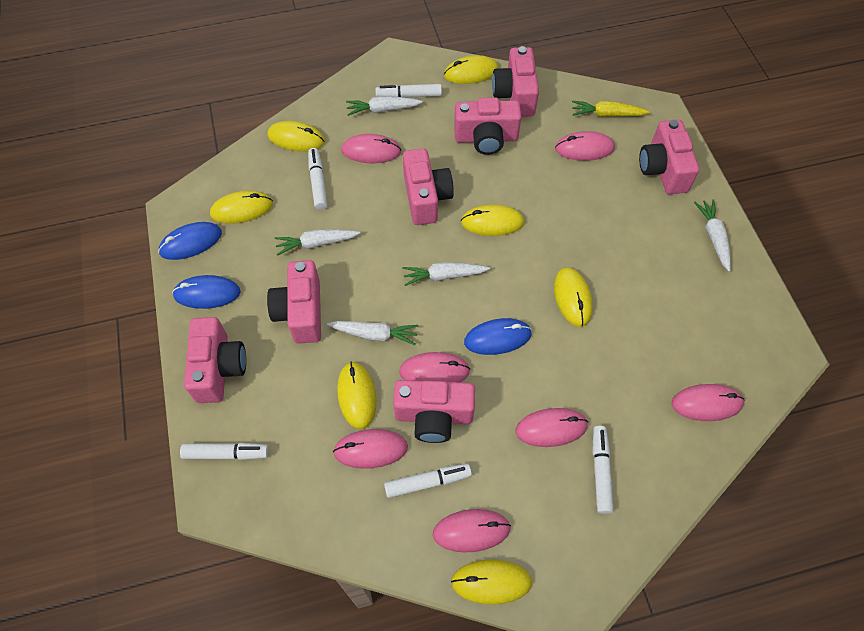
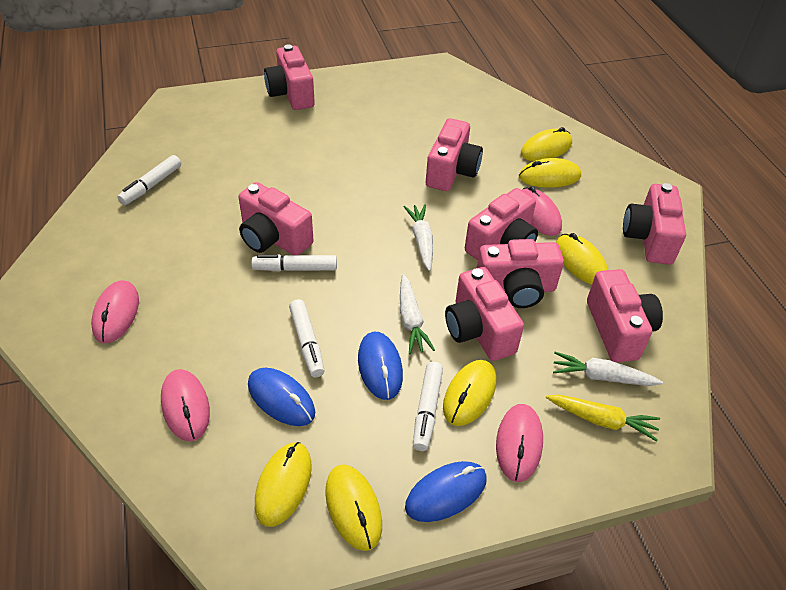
pink camera: 7 -> 8
pink mouse: 7 -> 4
white carrot: 5 -> 3
white marker: 5 -> 4
yellow mouse: 7 -> 6

